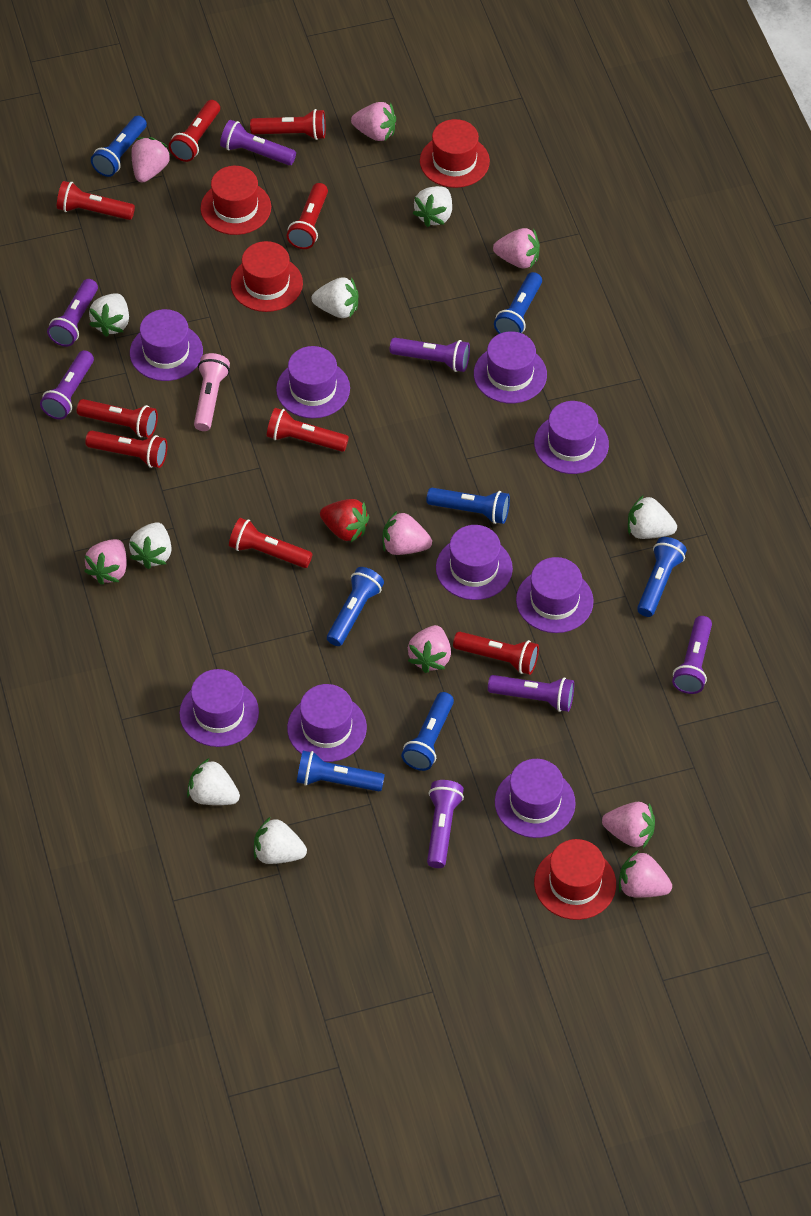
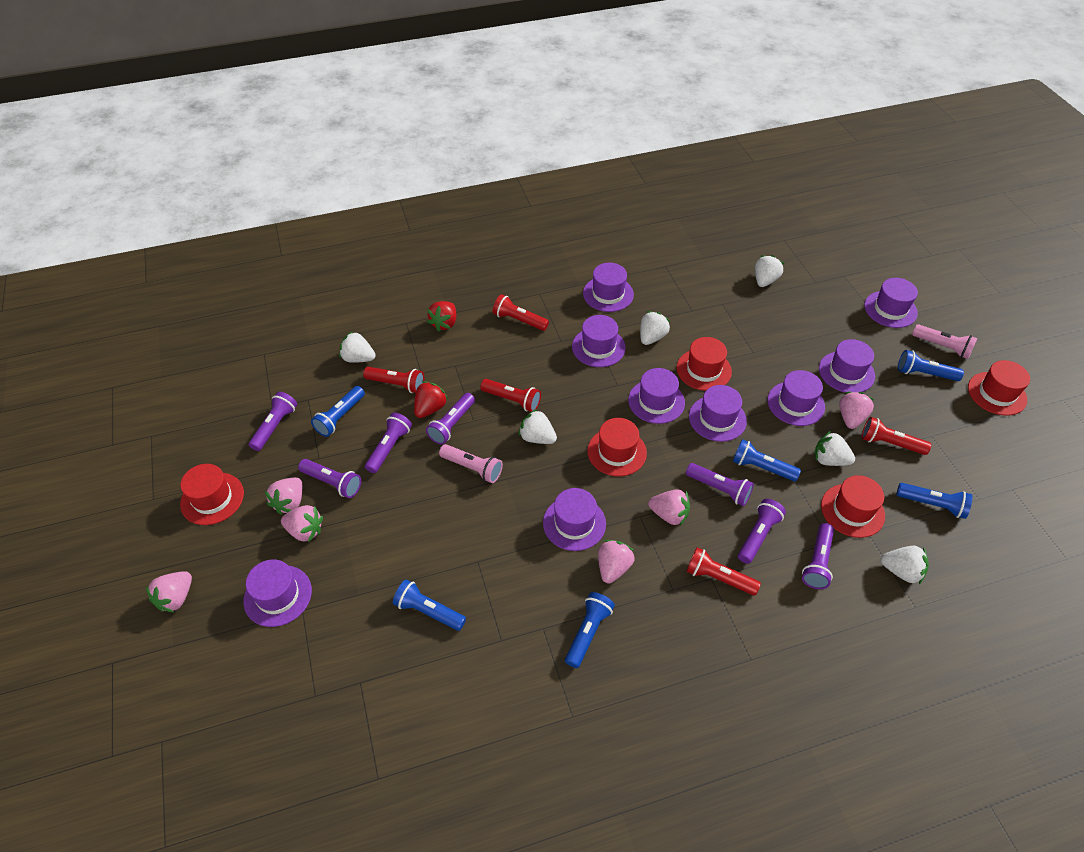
blue flashlight: 7 -> 6
pink flashlight: 1 -> 2
pink strawberry: 8 -> 6
red flashlight: 9 -> 5
red hat: 4 -> 5
red strawberry: 1 -> 2
white strawberry: 7 -> 6

